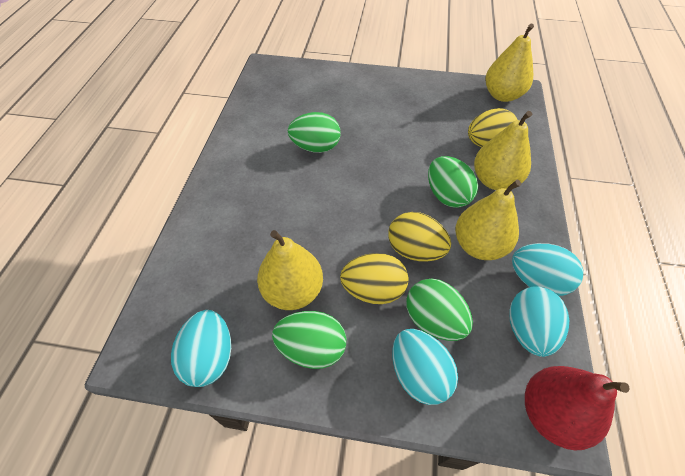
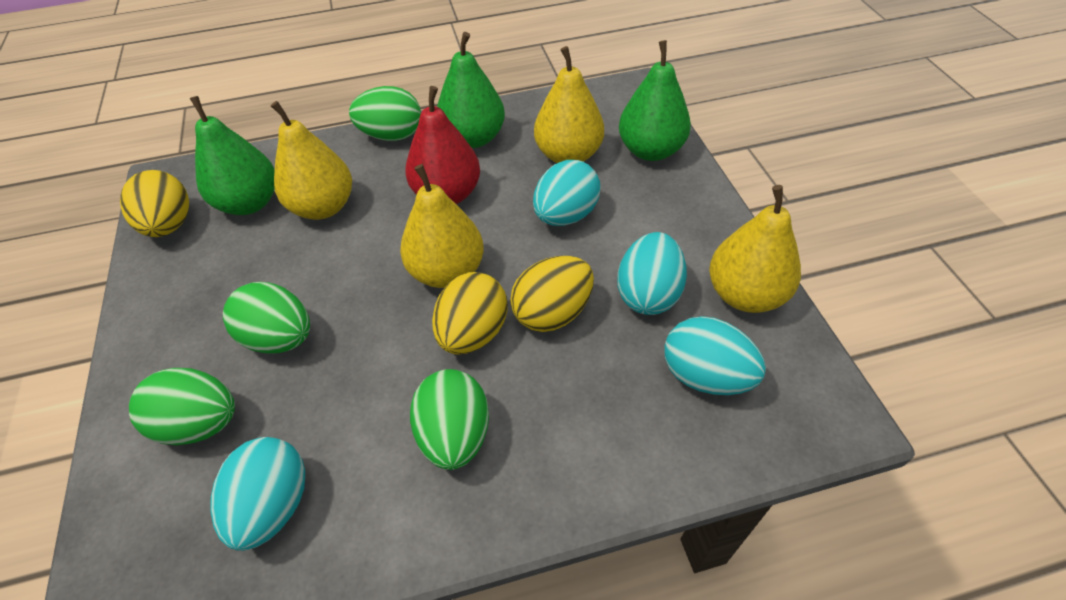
green pear: 0 -> 3

